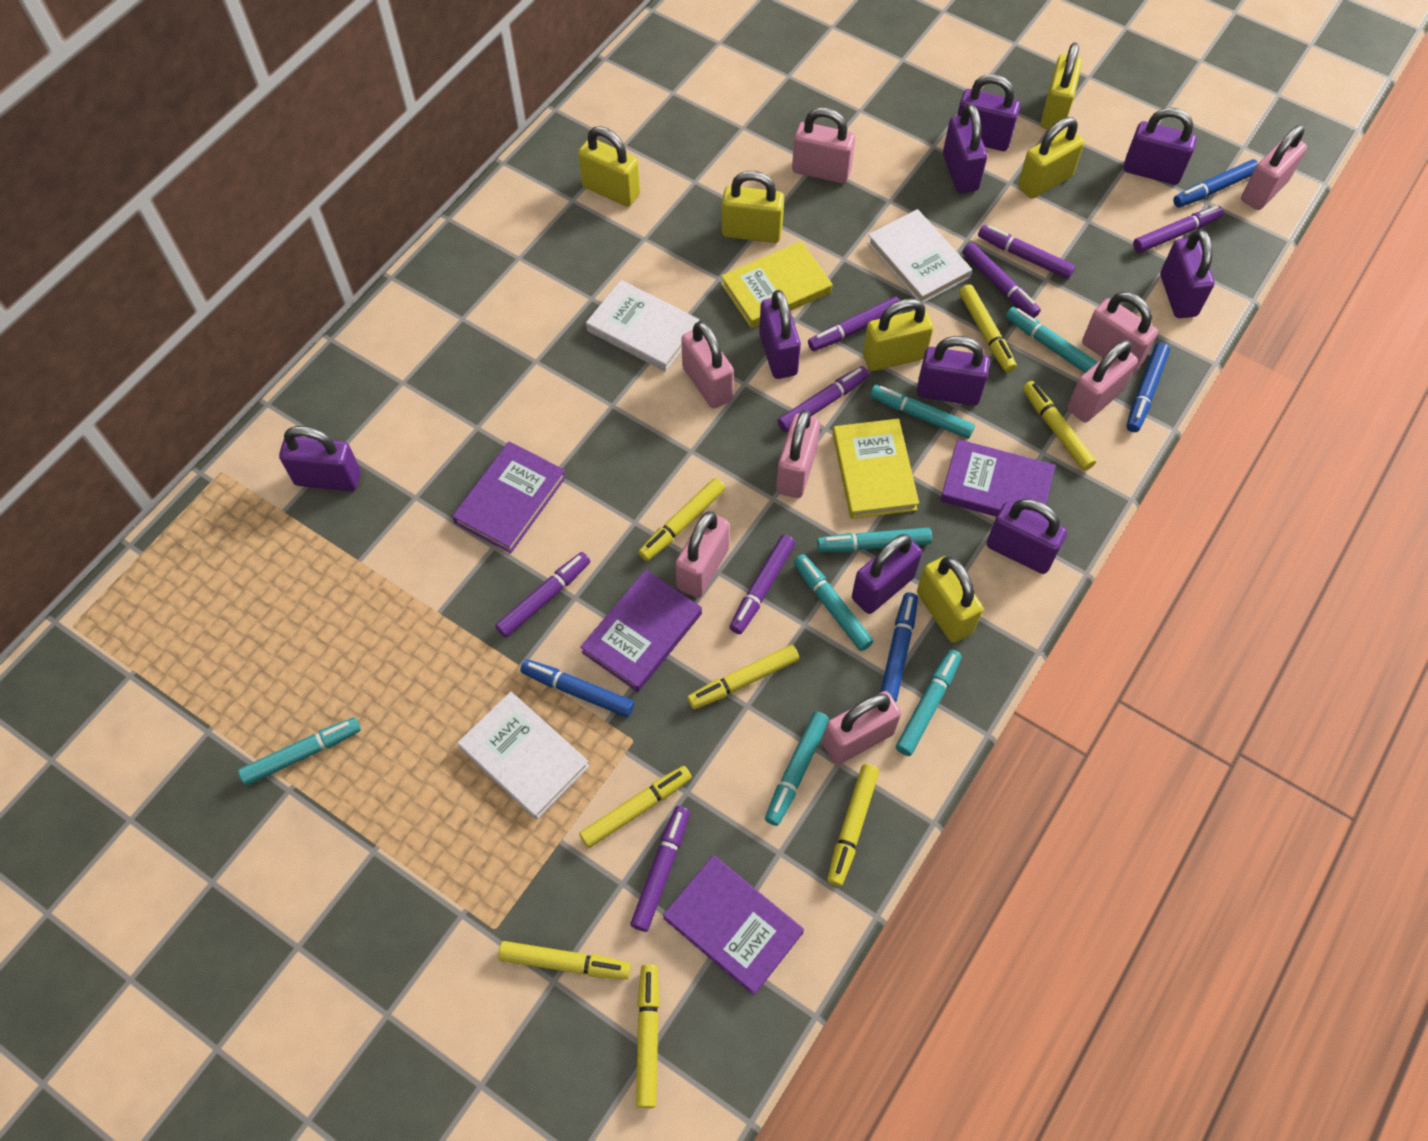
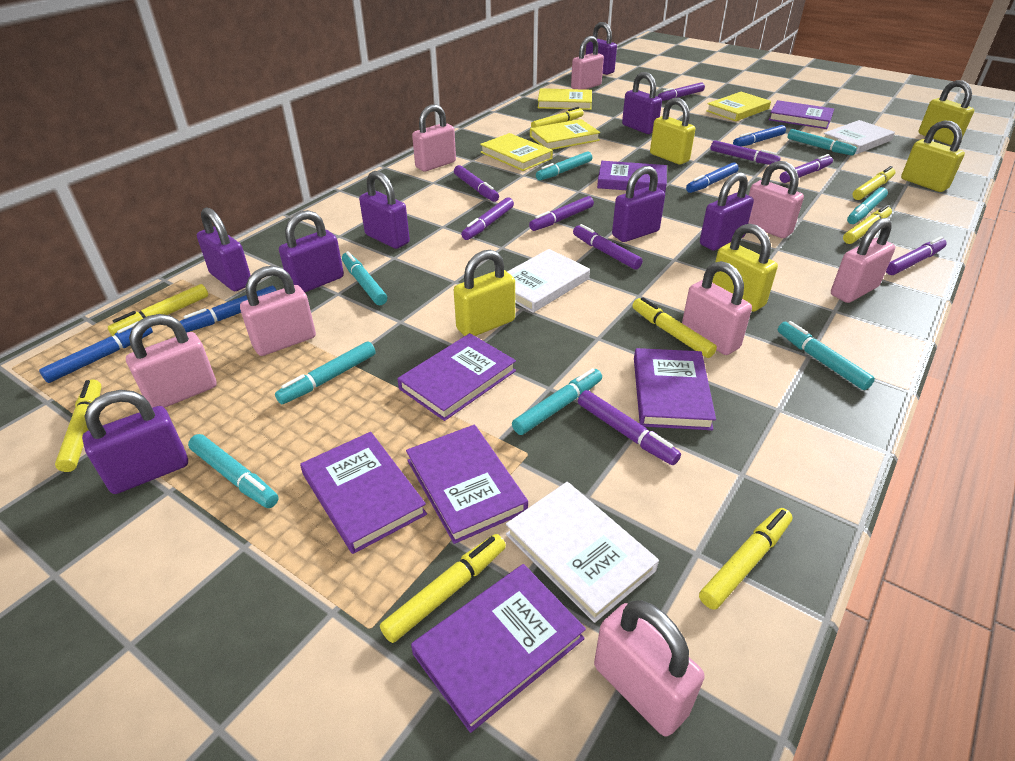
purple book: 4 -> 7
purple marker: 8 -> 9
purple padlock: 9 -> 8
turquoise marker: 7 -> 8
yellow book: 2 -> 4
yellow padlock: 6 -> 5

